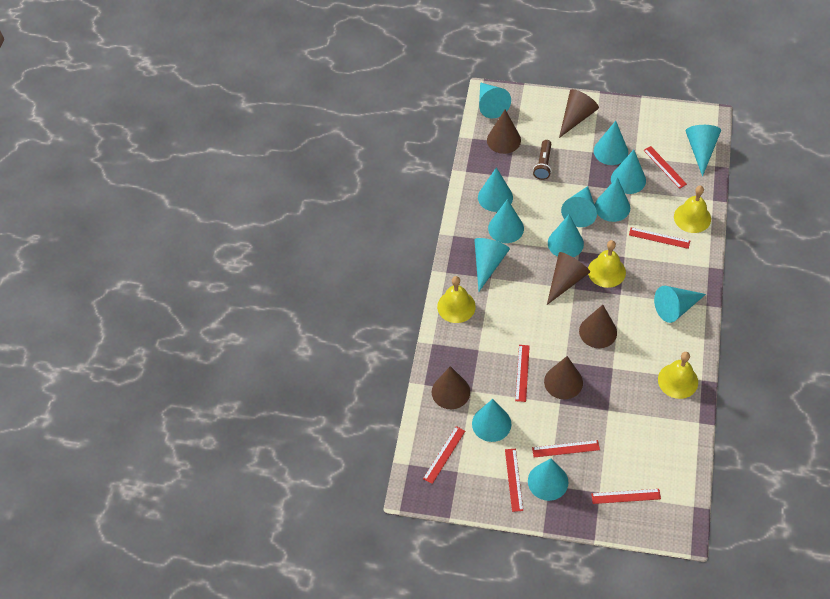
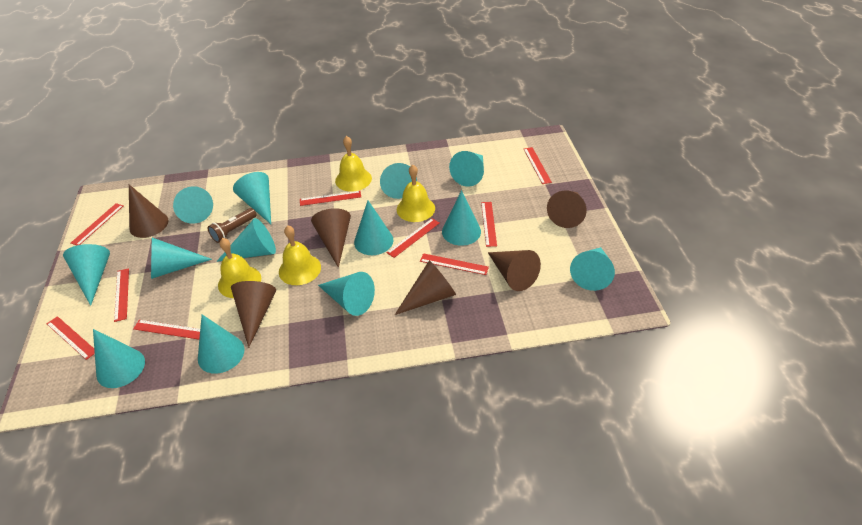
red ruler: 7 -> 9

